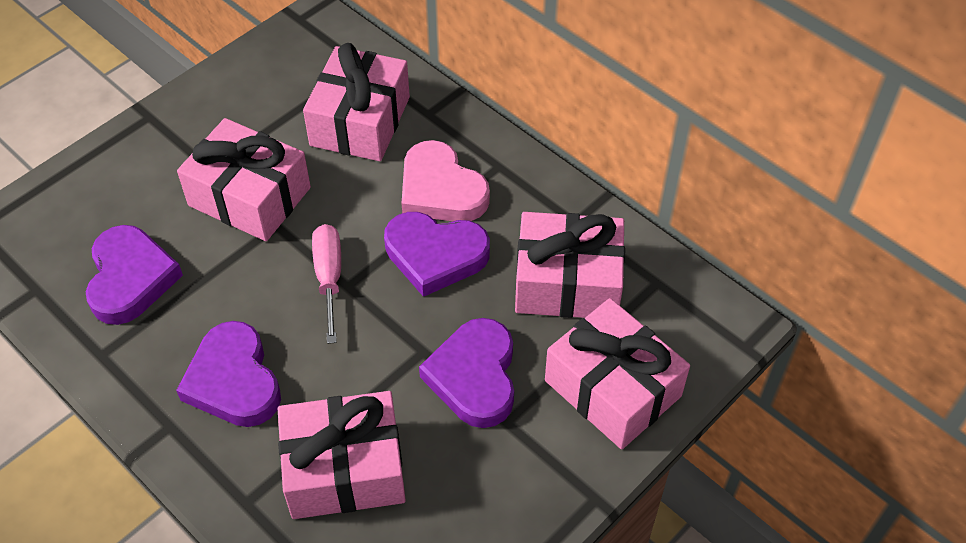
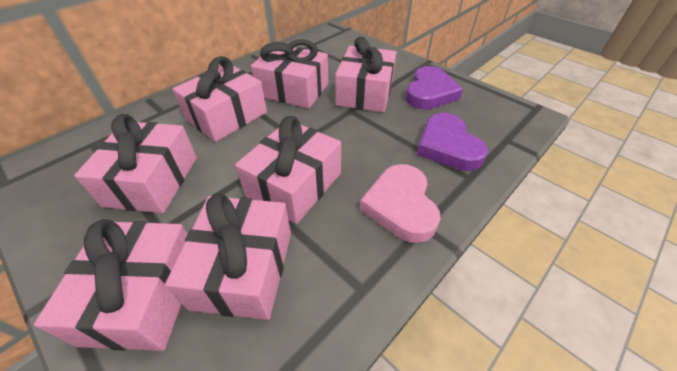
pink gift: 5 -> 7
pink screwdriver: 1 -> 0
purple heart: 4 -> 2

